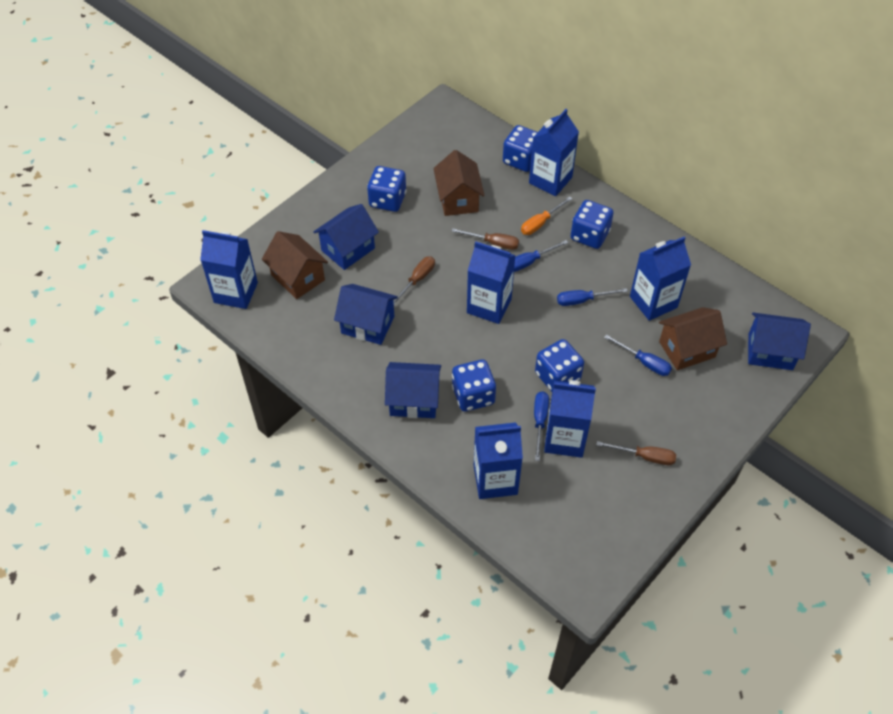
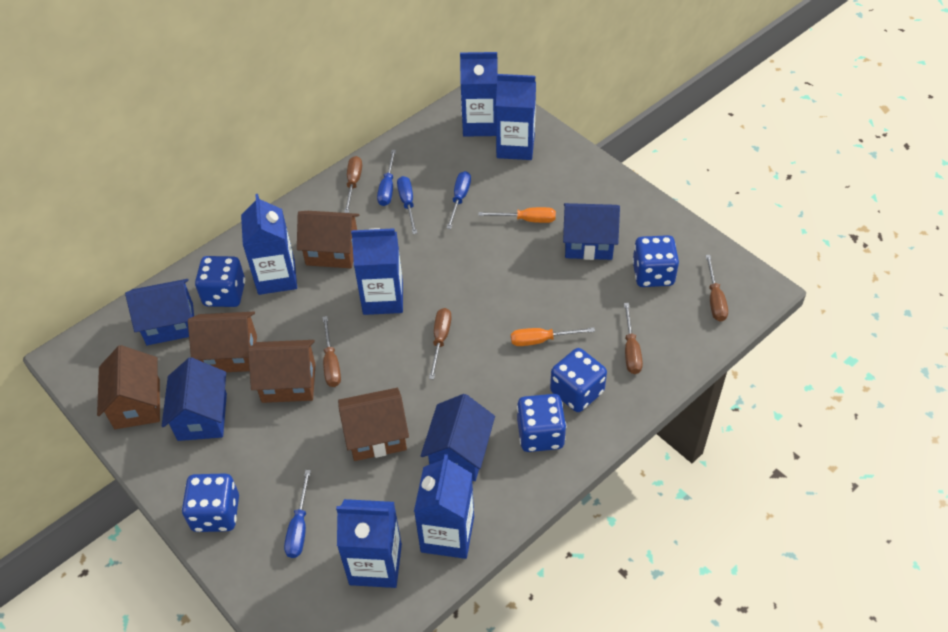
brown house: 3 -> 5
brown screwdriver: 3 -> 5
orange screwdriver: 1 -> 2

